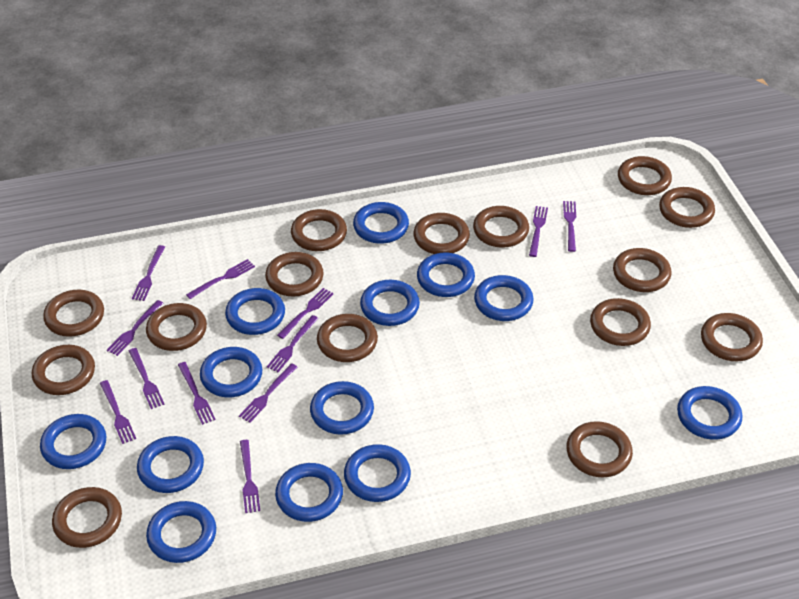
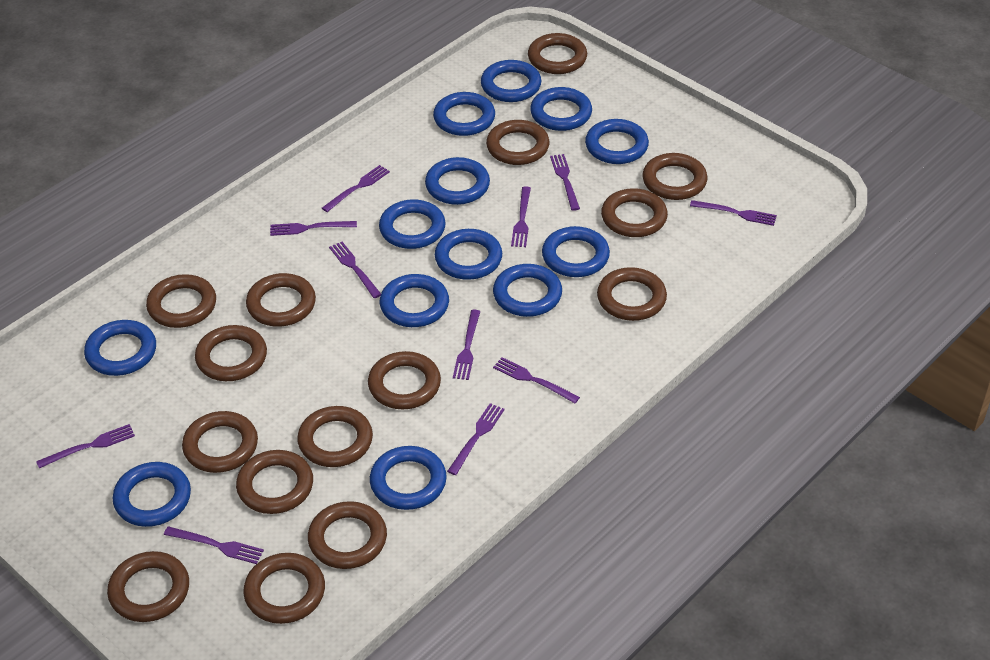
purple fork: 12 -> 11

